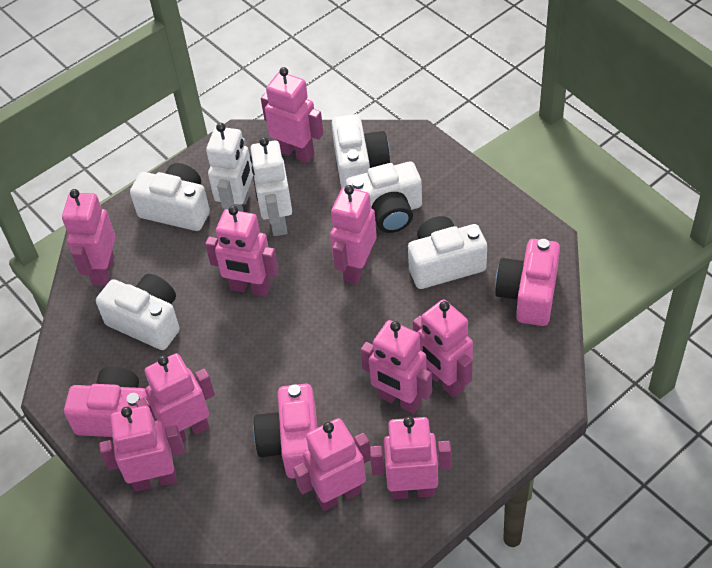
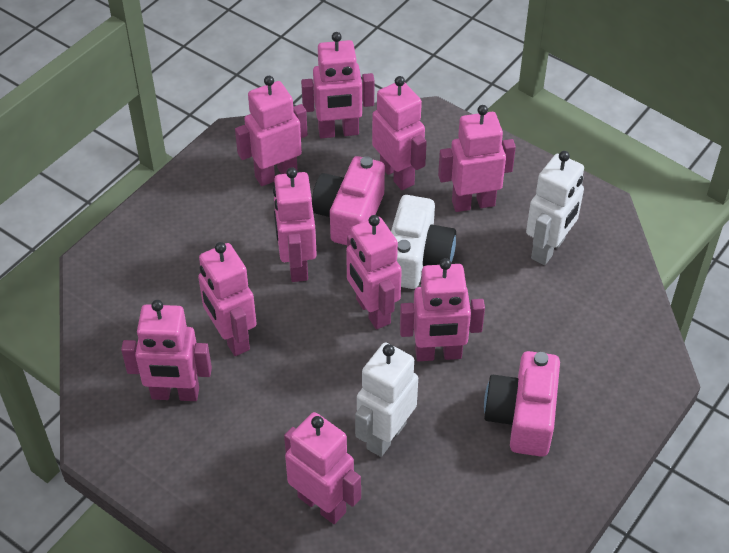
pink camera: 3 -> 2
white camera: 5 -> 1

